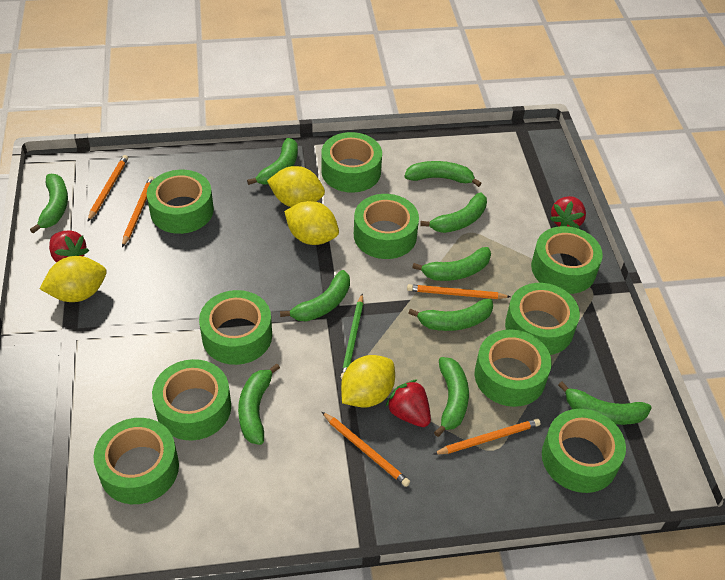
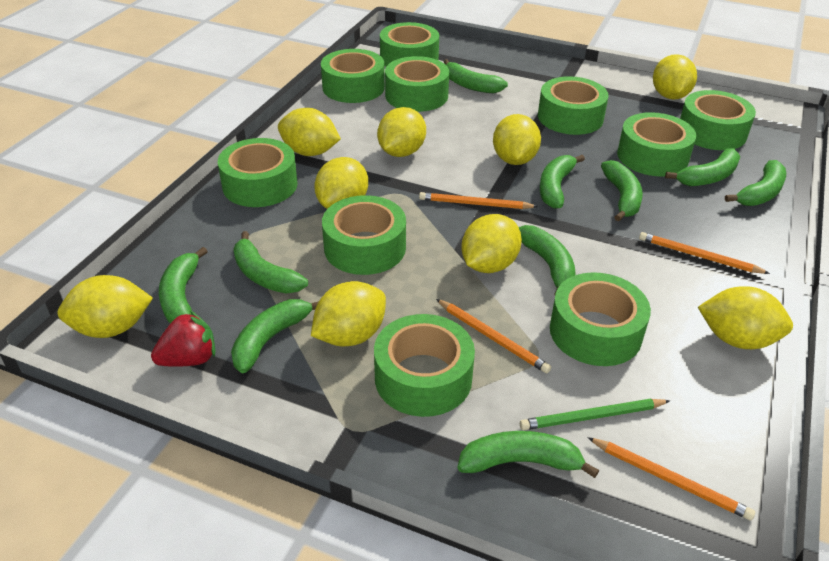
orange pencil: 5 -> 4
red strawberry: 3 -> 1
yellow lemon: 4 -> 9

